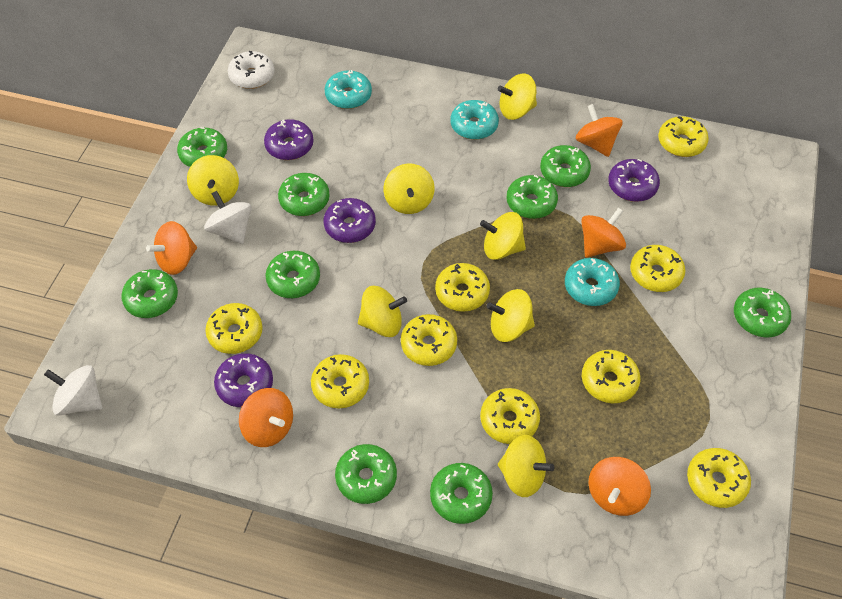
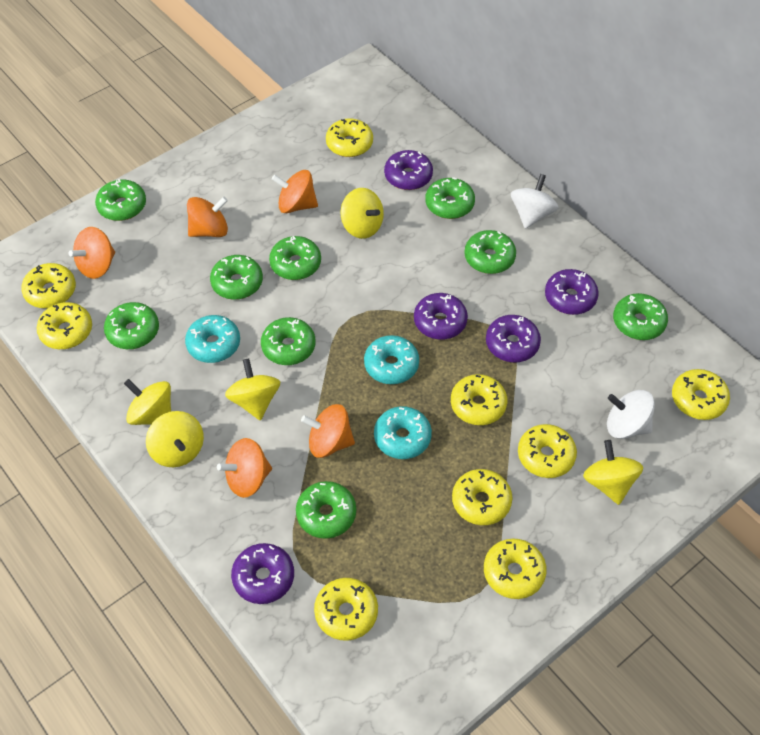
purple donut: 4 -> 5
white donut: 1 -> 0
yellow spinning top: 7 -> 5

